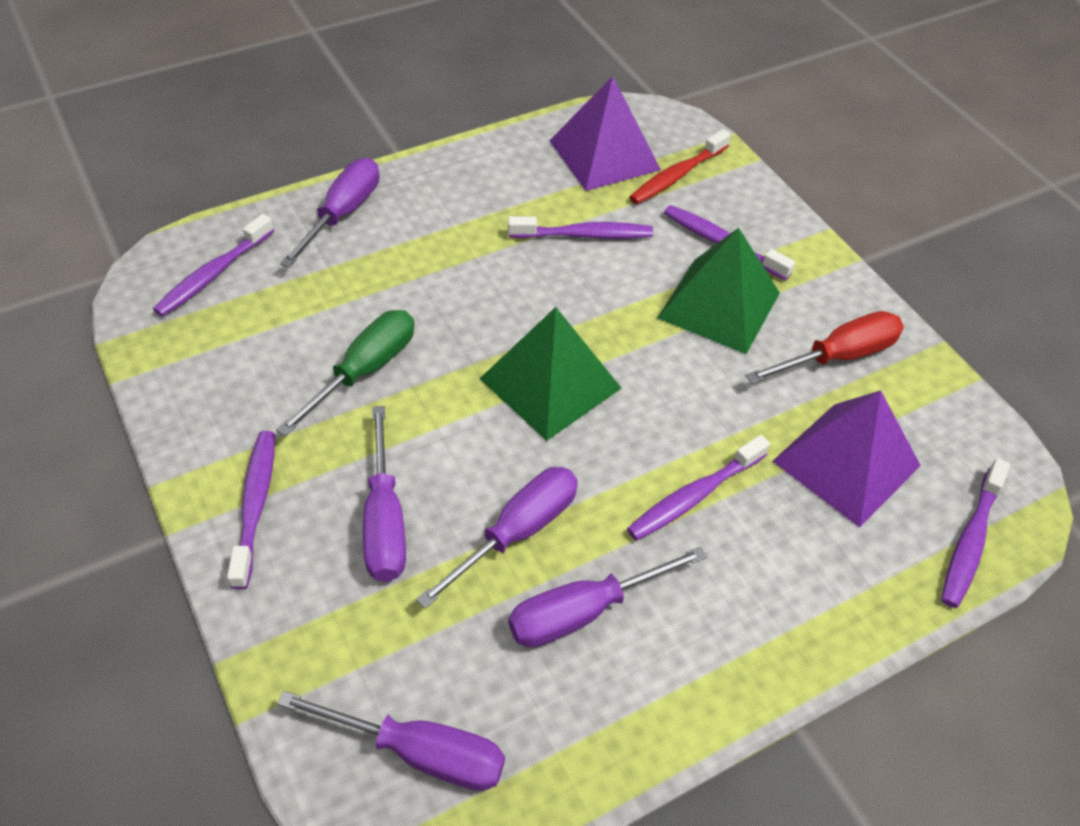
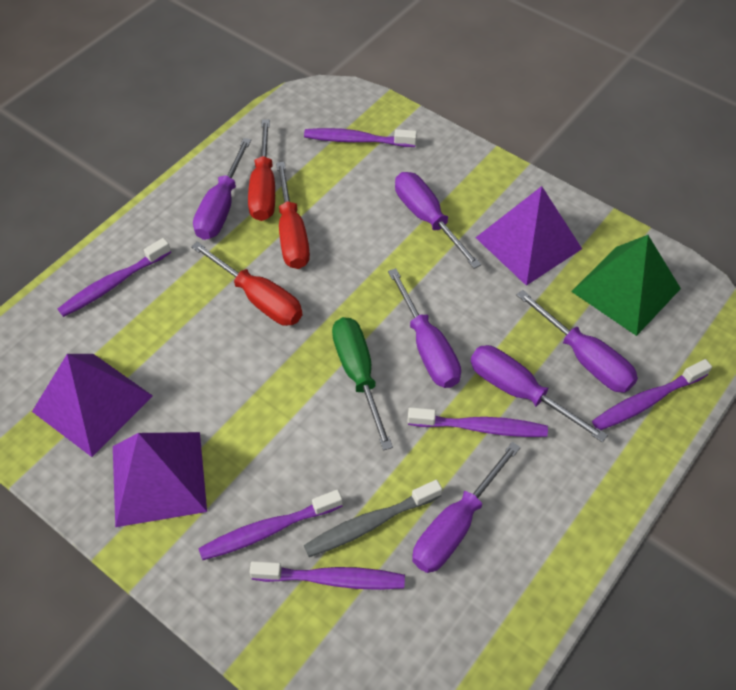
green pyramid: 2 -> 1
grey toothbrush: 0 -> 1
purple pyramid: 2 -> 3
purple screwdriver: 5 -> 6
red screwdriver: 1 -> 3
red toothbrush: 1 -> 0

